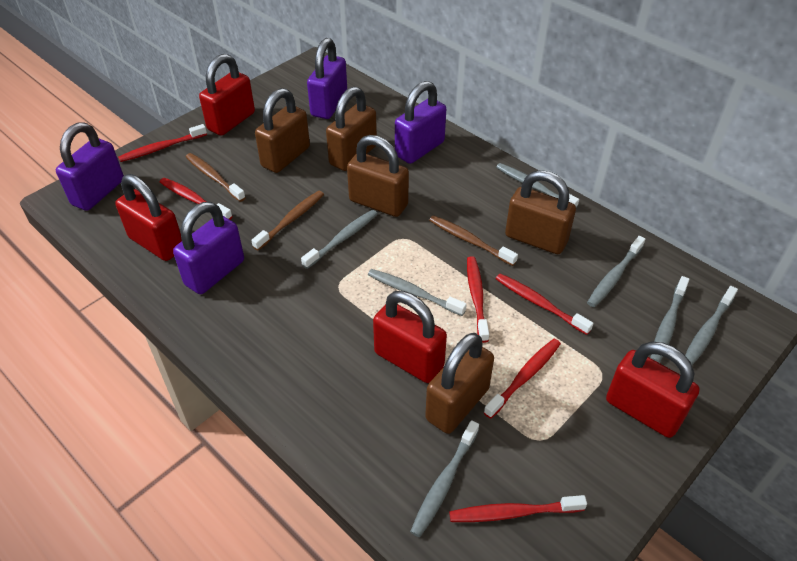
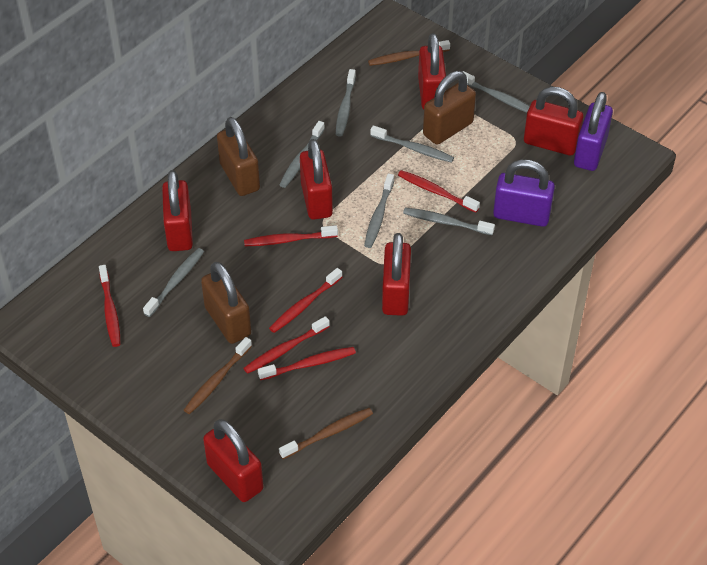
brown padlock: 5 -> 3
purple padlock: 4 -> 2
red padlock: 4 -> 6

